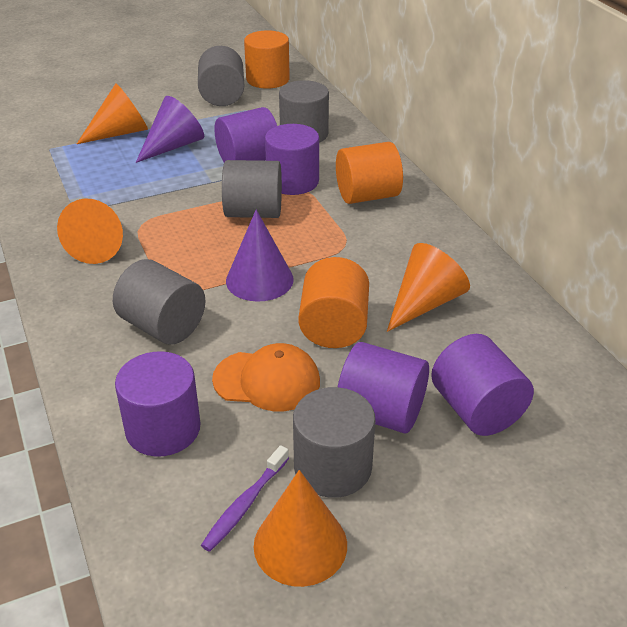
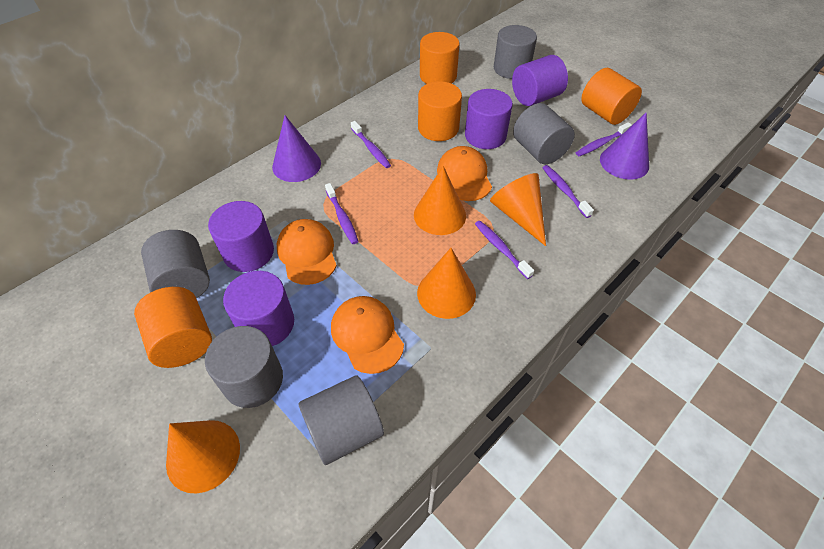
orange cap: 1 -> 3
orange cylinder: 3 -> 4
purple cylinder: 5 -> 4
purple toothbrush: 1 -> 5

